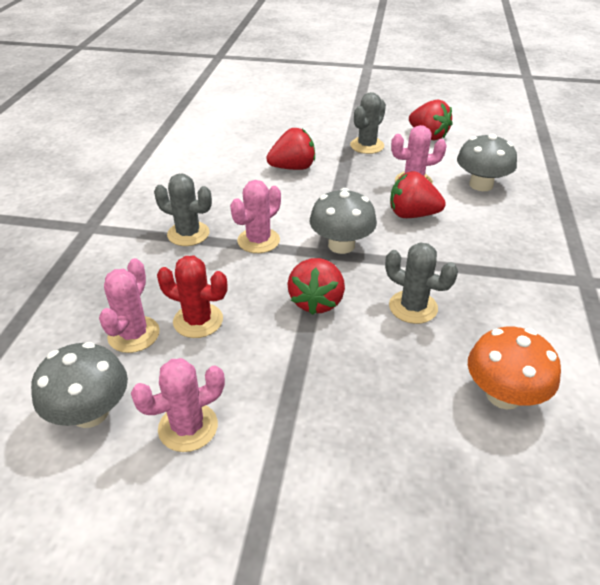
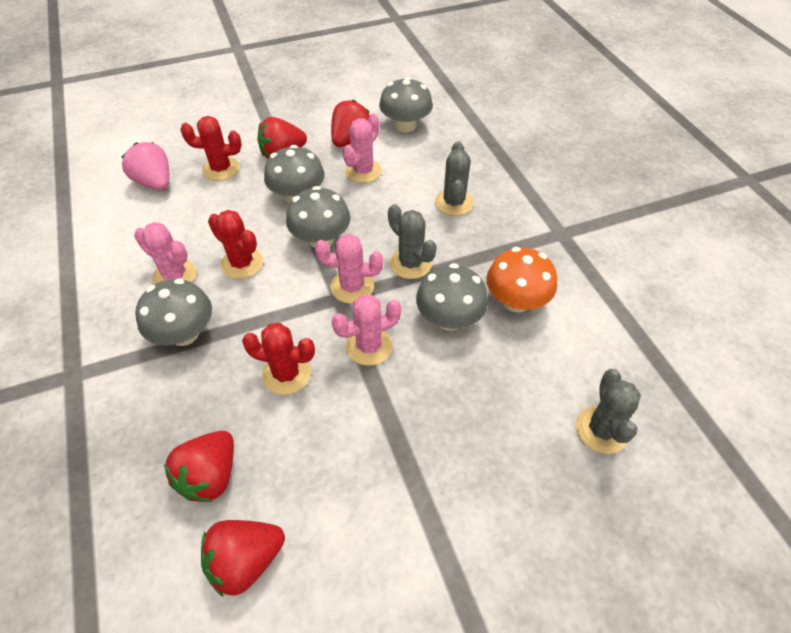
grey mushroom: 3 -> 5
pink strawberry: 0 -> 1
red cactus: 1 -> 3

